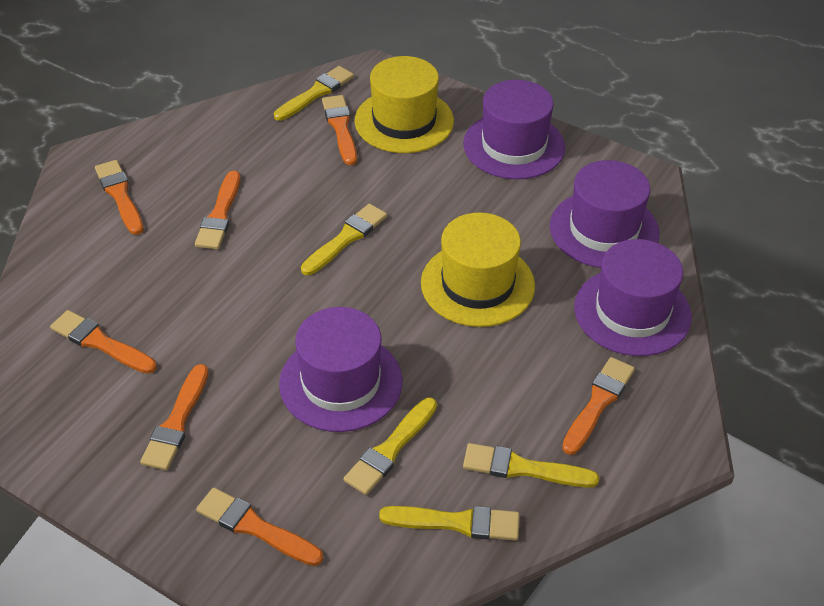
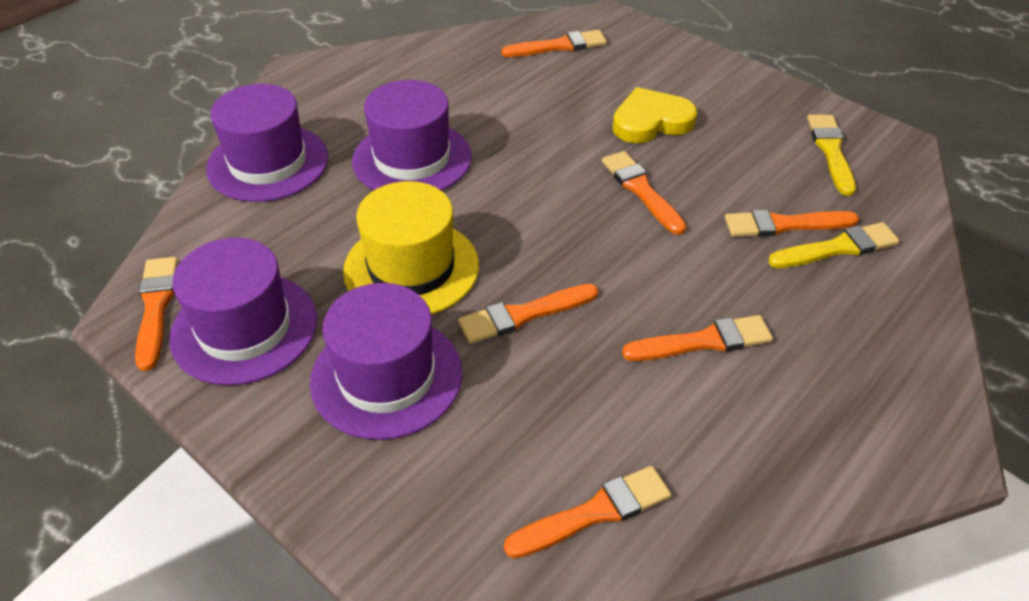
yellow brush: 5 -> 2
yellow hat: 2 -> 1
yellow heart: 0 -> 1

